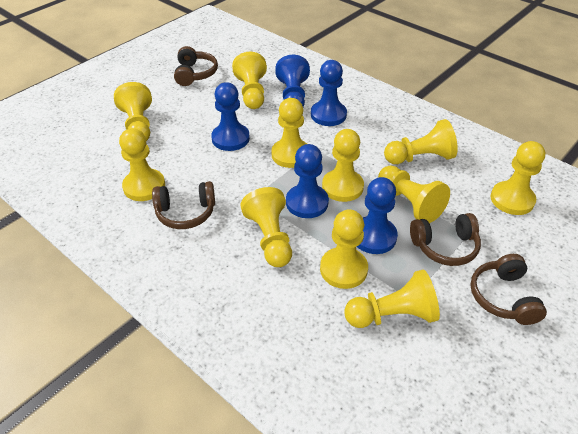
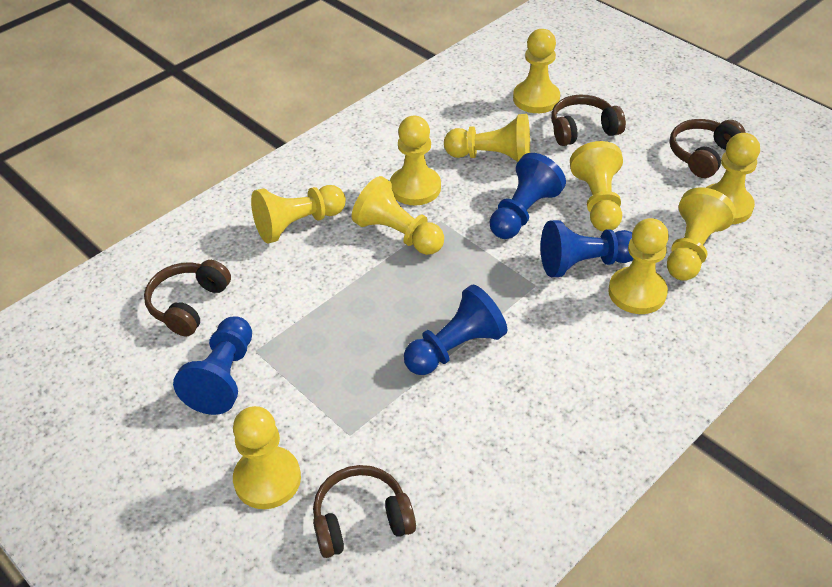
blue pawn: 5 -> 4
yellow pawn: 11 -> 10

